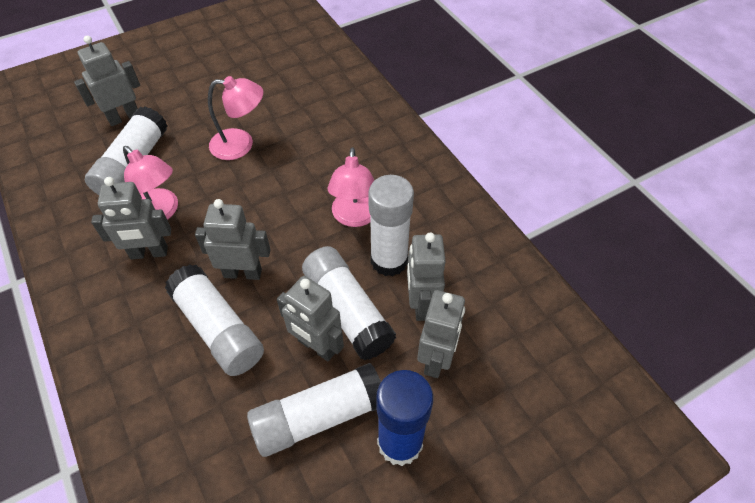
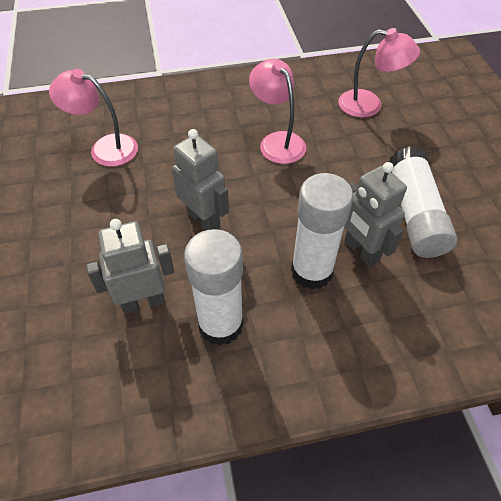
blue glue stick: 1 -> 0
grey robot: 6 -> 3
white glue stick: 5 -> 3

